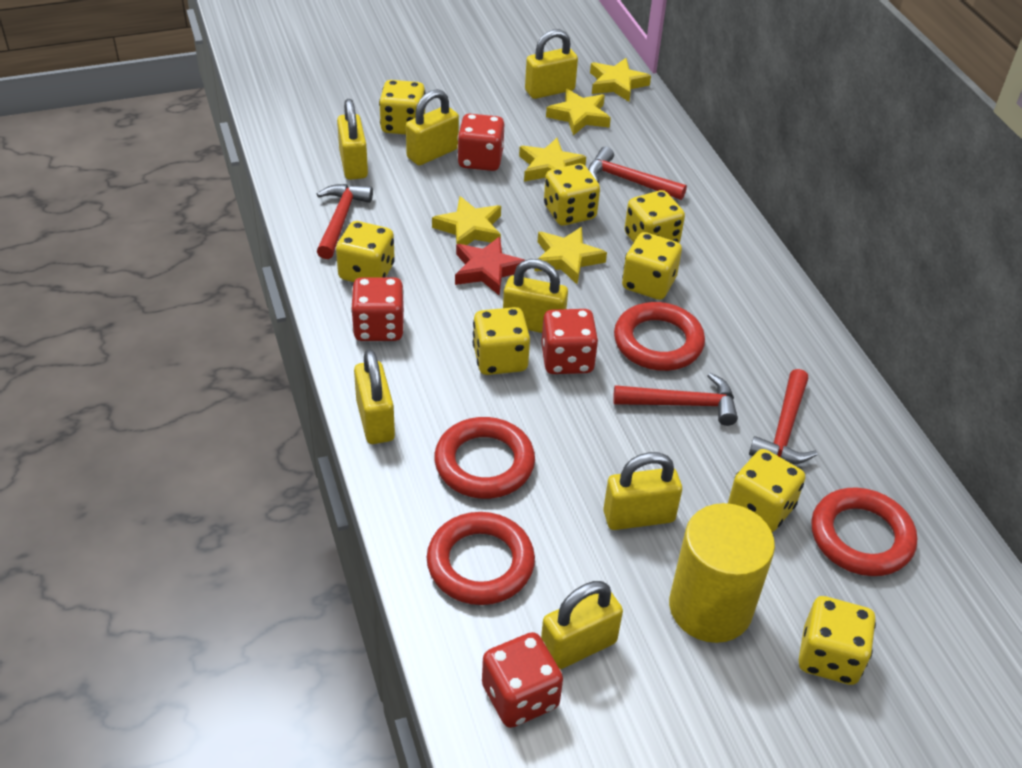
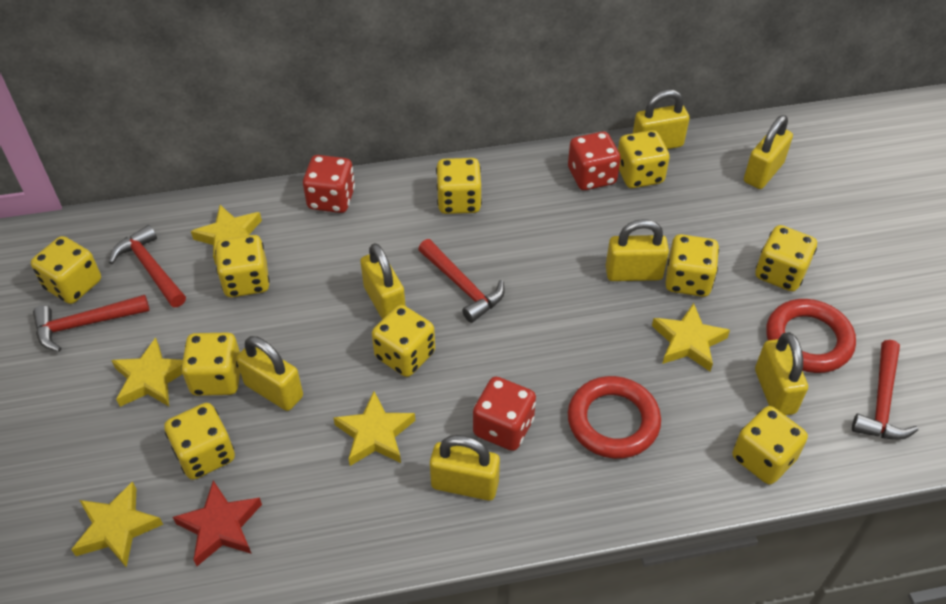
red dice: 4 -> 3
red ring: 4 -> 2
yellow cylinder: 1 -> 0
yellow dice: 8 -> 10

